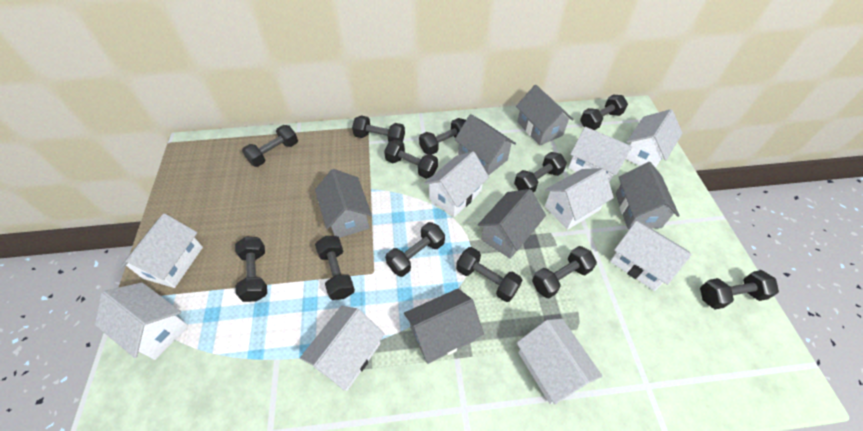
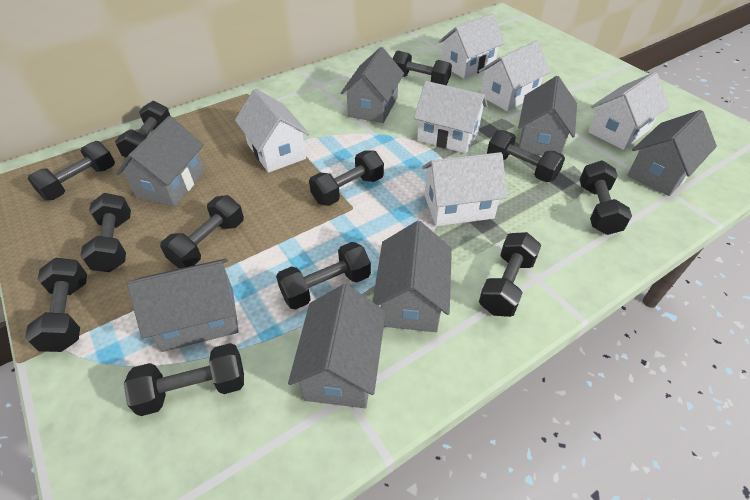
grey house: 6 -> 7
white house: 9 -> 6

